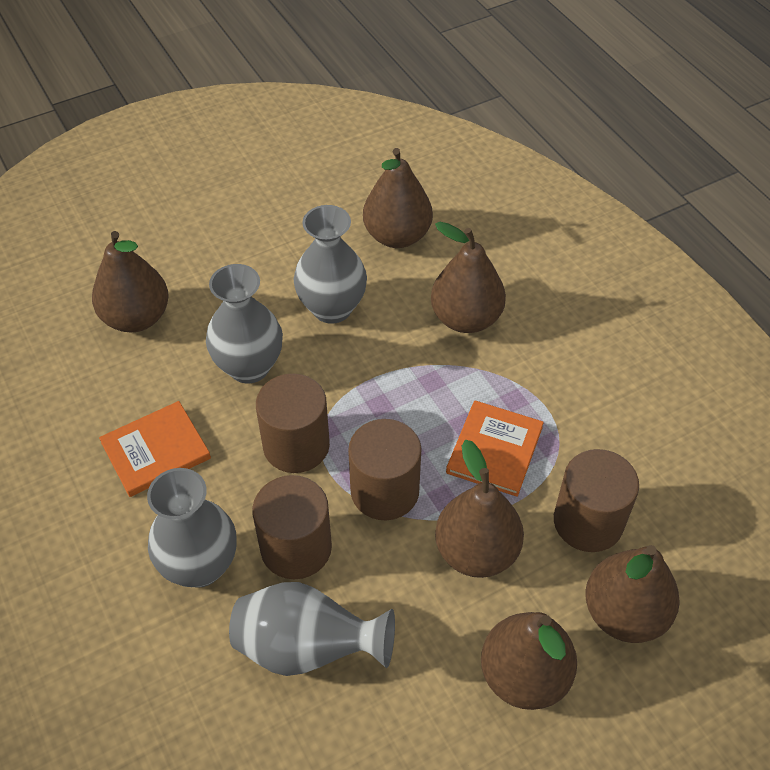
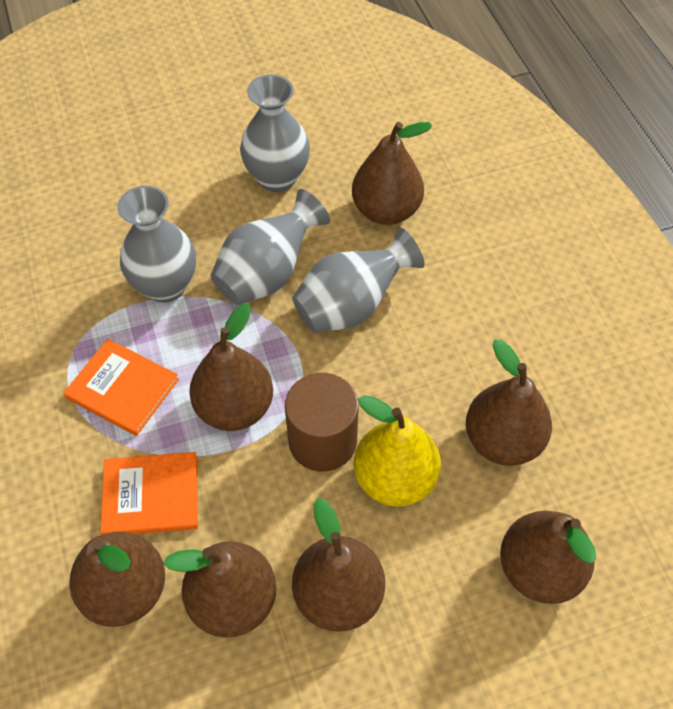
brown cylinder: 4 -> 1
brown pear: 6 -> 7
yellow pear: 0 -> 1

